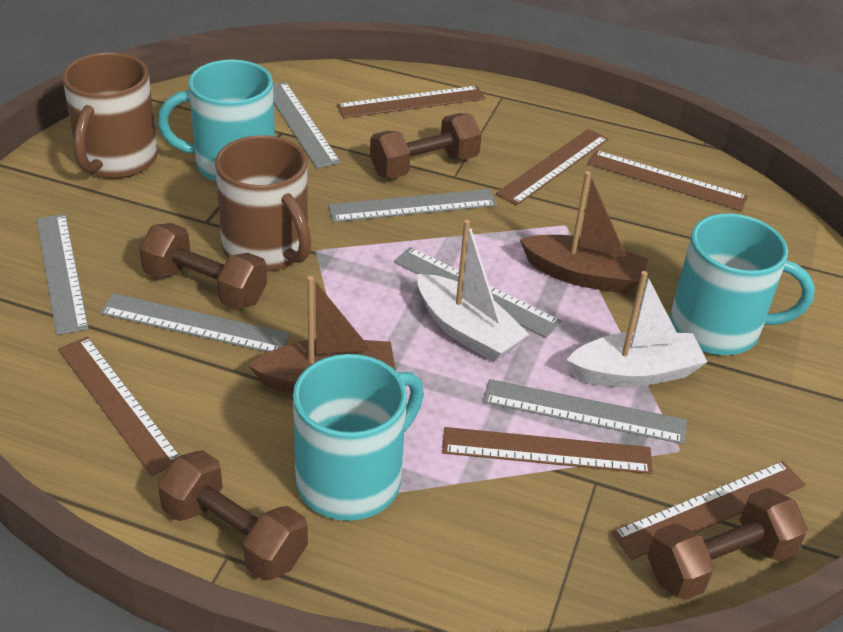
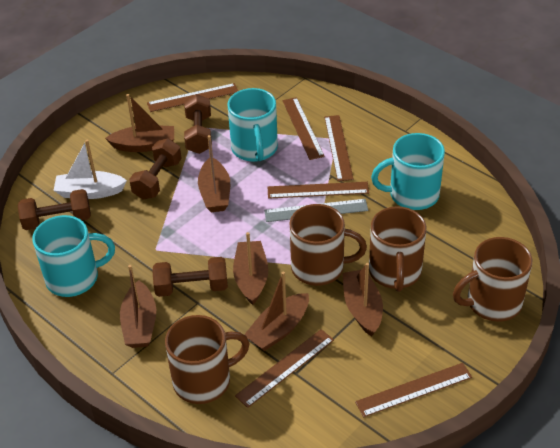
brown boat: 2 -> 6
brown mug: 2 -> 4
grey ruler: 6 -> 1
white boat: 2 -> 1

